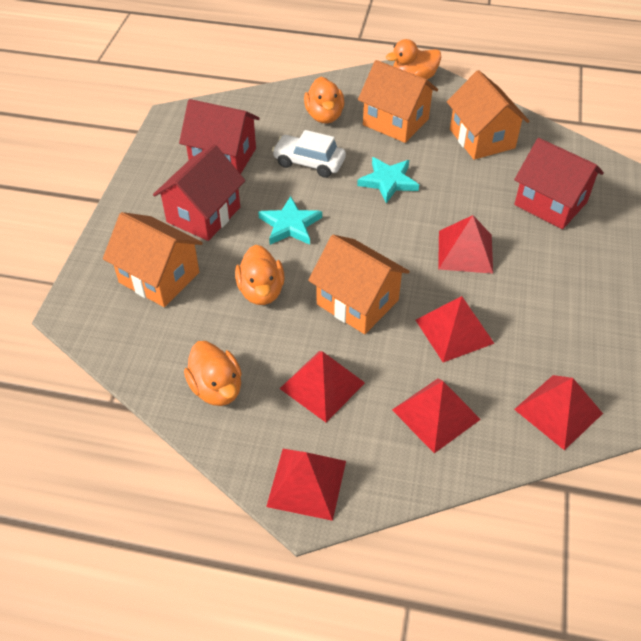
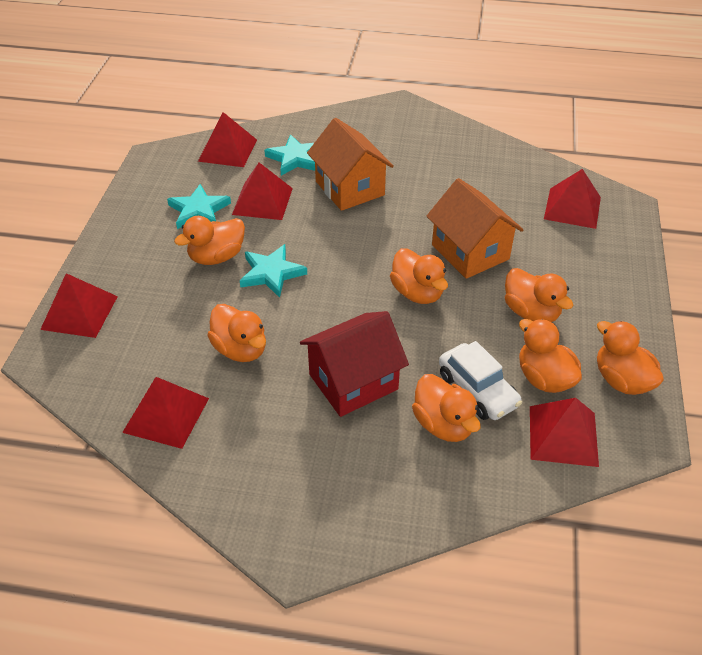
orange duck: 4 -> 7
orange house: 4 -> 2
red house: 3 -> 1
turquoise star: 2 -> 3

